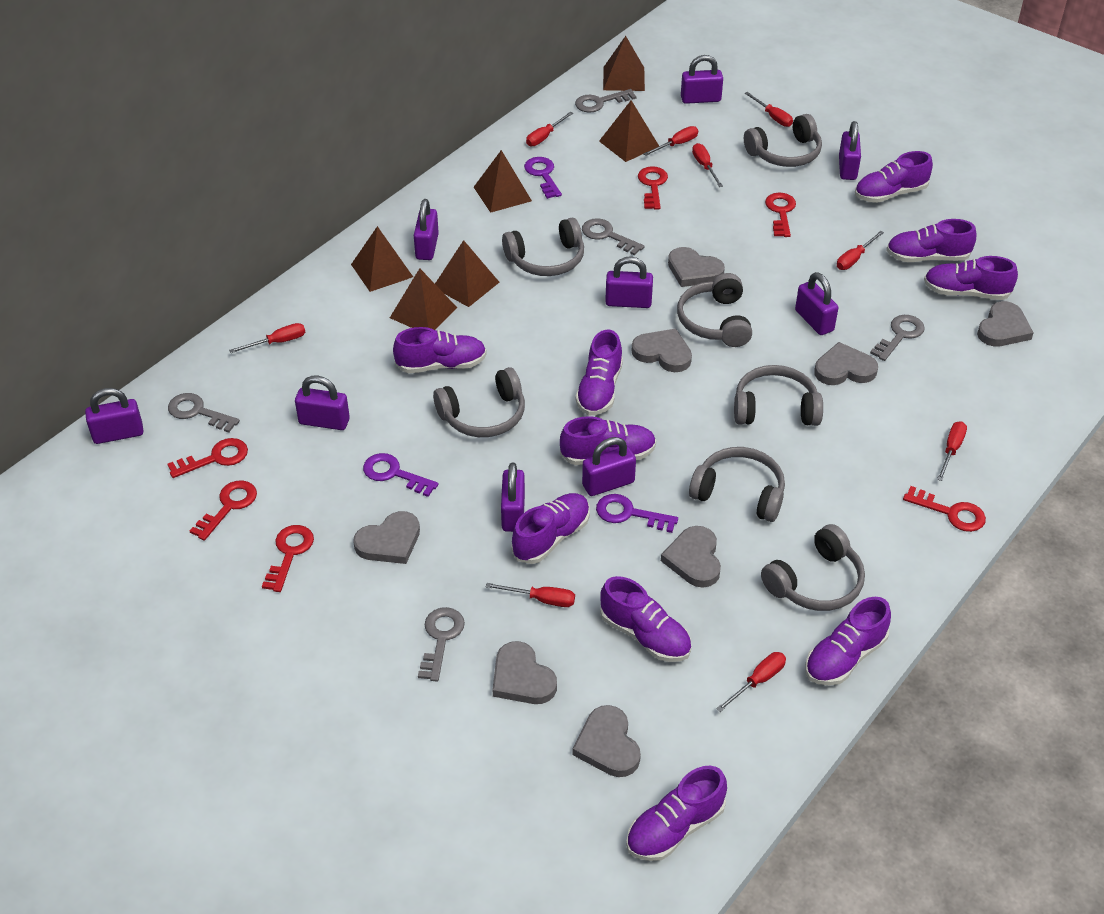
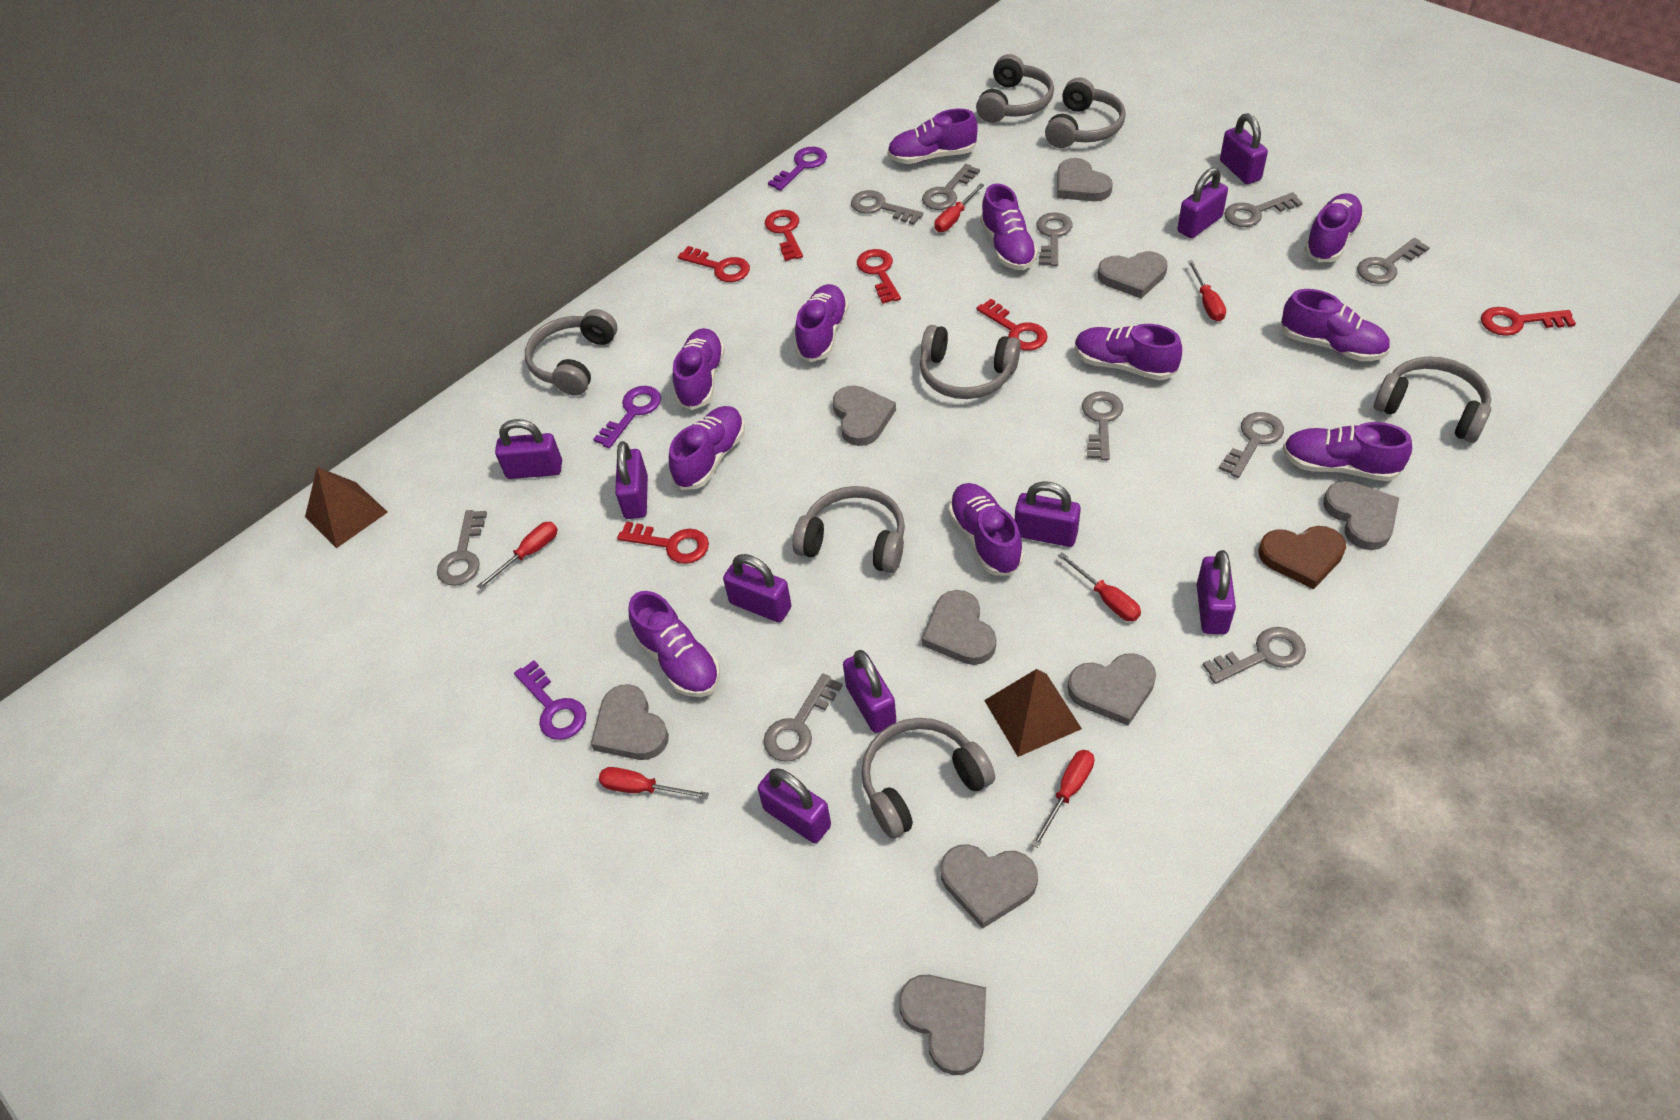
brown heart: 0 -> 1
brown pyramid: 6 -> 2
grey heart: 8 -> 9
grey key: 5 -> 10
purple shoe: 10 -> 11
red screwdriver: 9 -> 6

